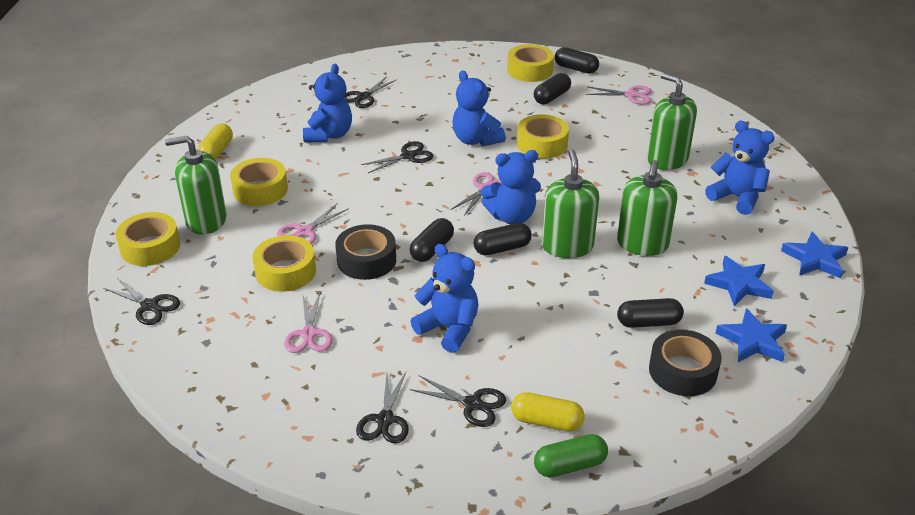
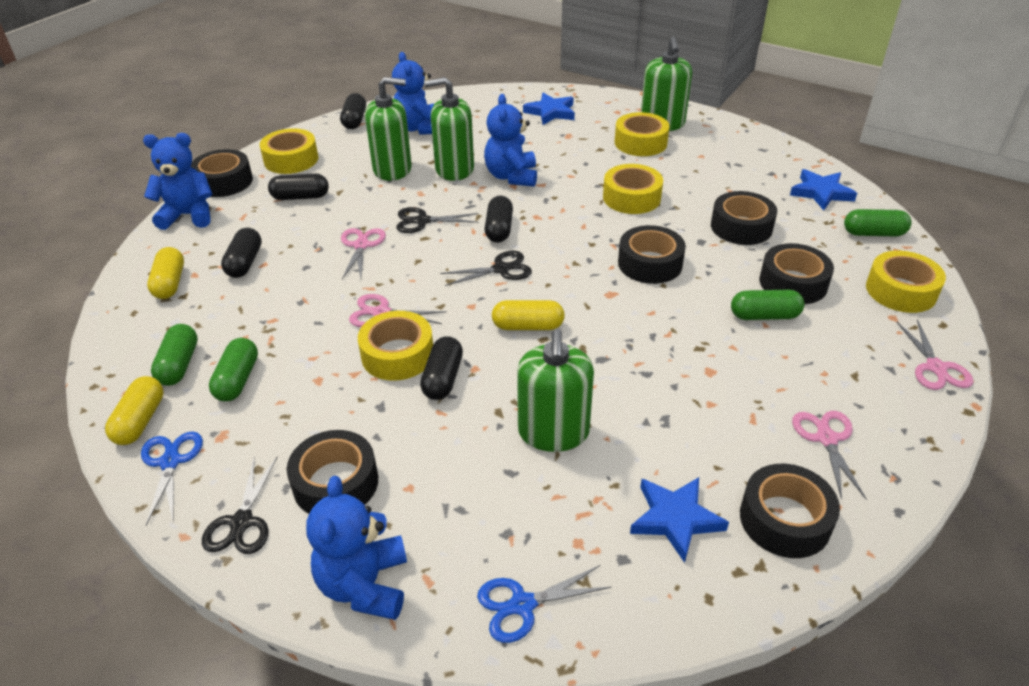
black scissors: 5 -> 3
black tape: 2 -> 6
blue scissors: 0 -> 2
blue teddy bear: 5 -> 4
green capsule: 1 -> 4
yellow capsule: 2 -> 3

